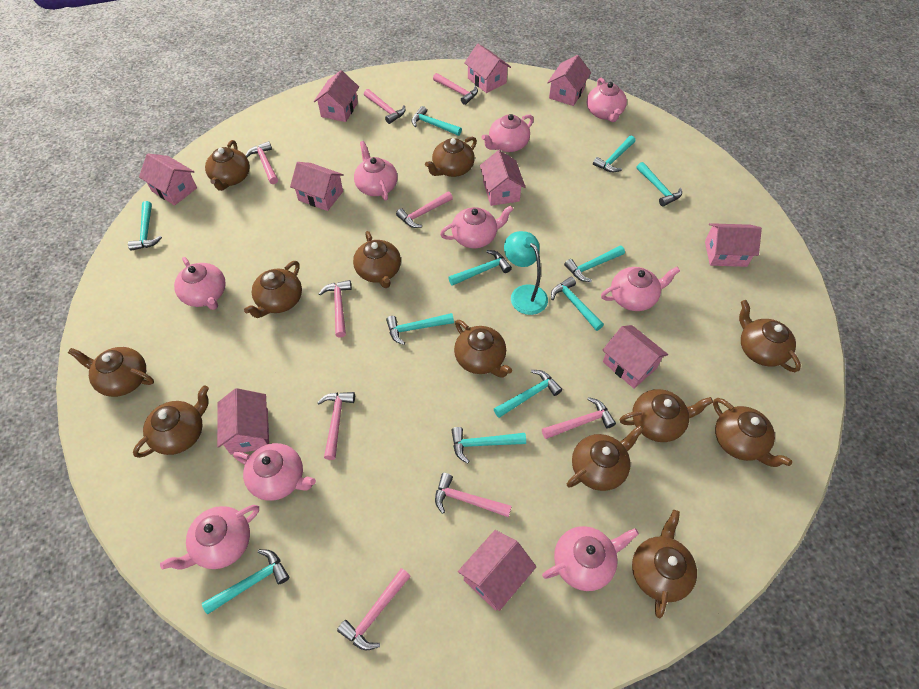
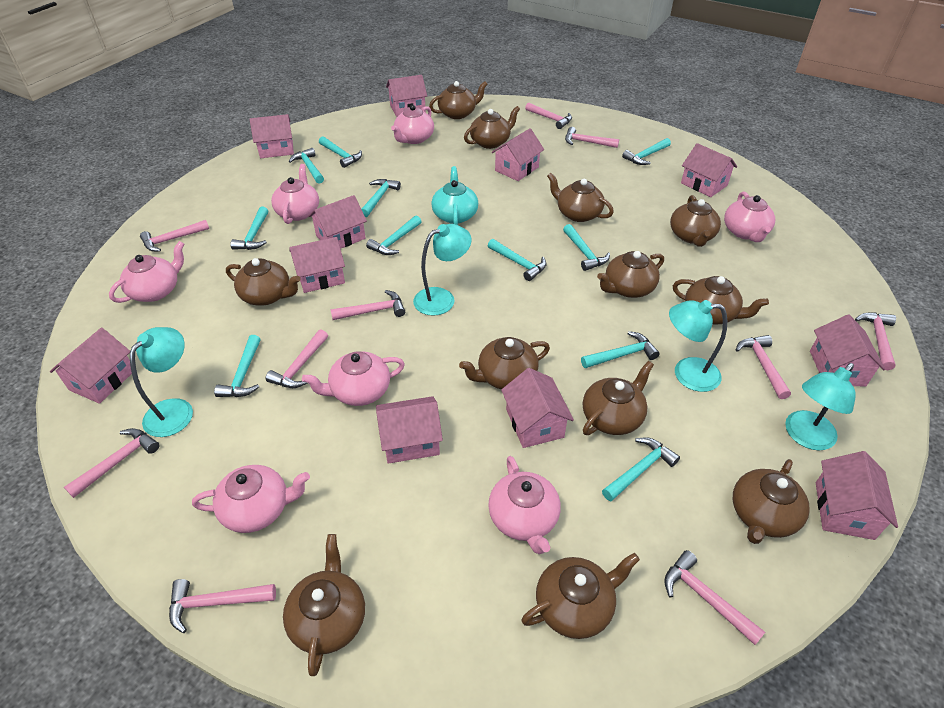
pink hammer: 9 -> 10
pink house: 10 -> 11
pink teapot: 9 -> 7
turquoise lamp: 1 -> 4
turquoise teapot: 0 -> 1

